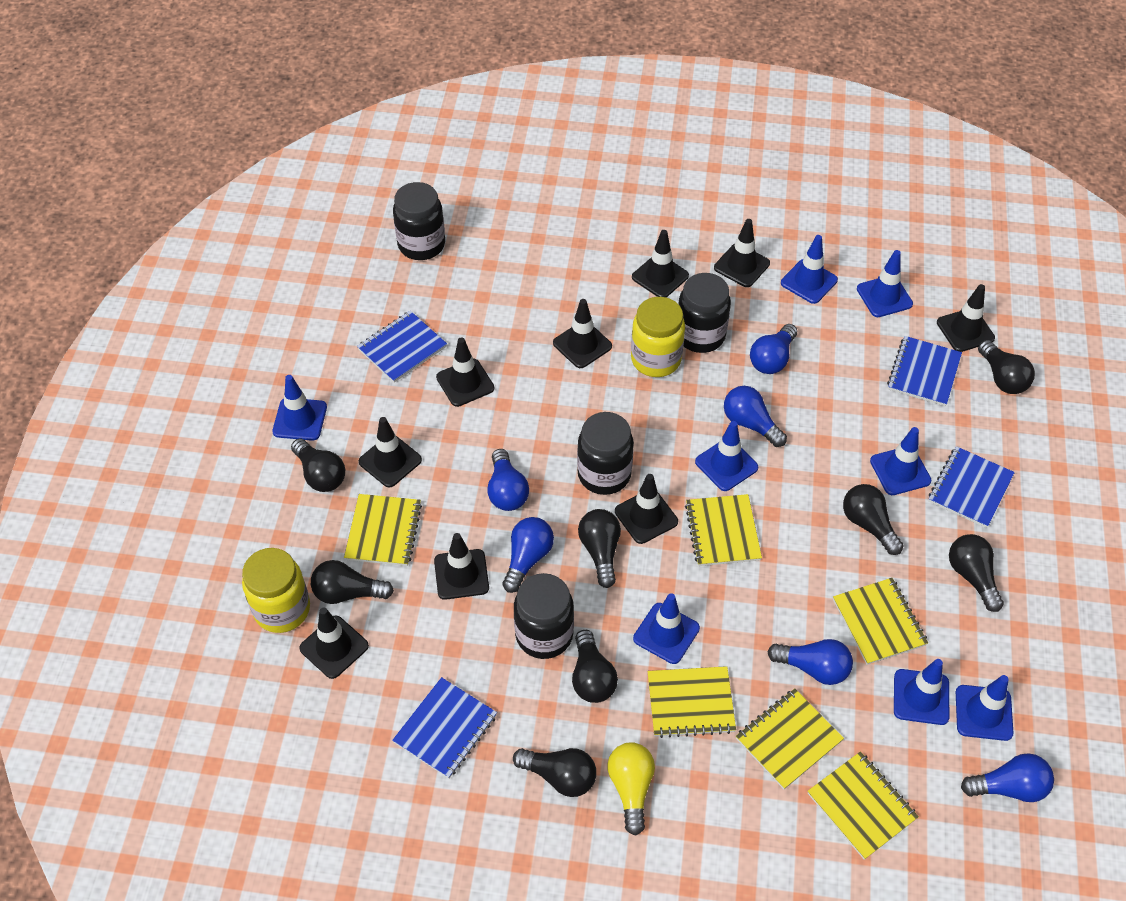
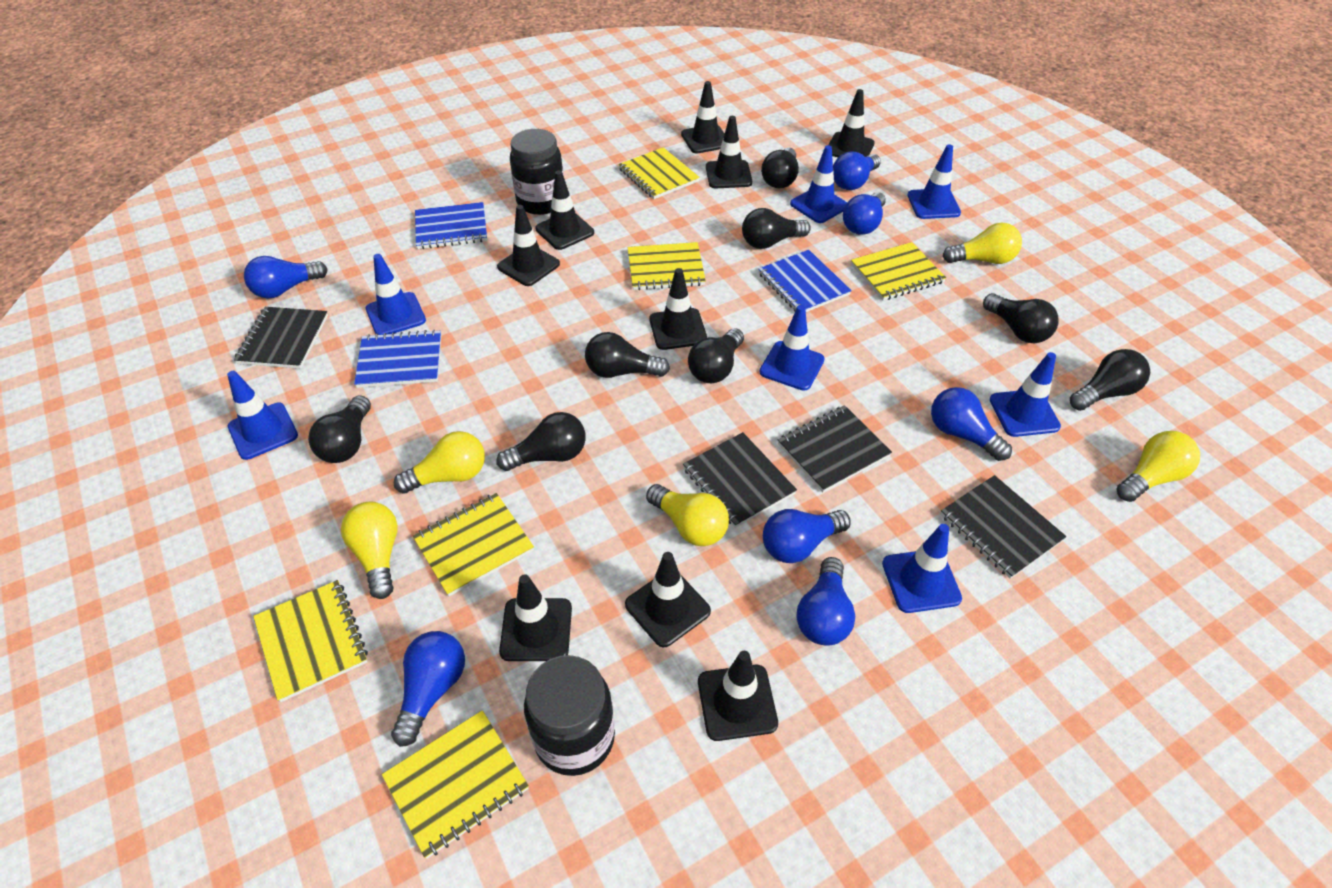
black jar: 4 -> 2
black notebook: 0 -> 4
blue light bulb: 6 -> 7
blue notebook: 4 -> 3
blue traffic cone: 8 -> 7
yellow jar: 2 -> 0
yellow light bulb: 1 -> 5

